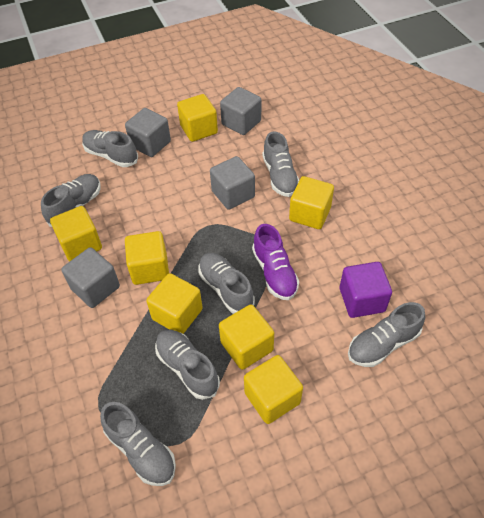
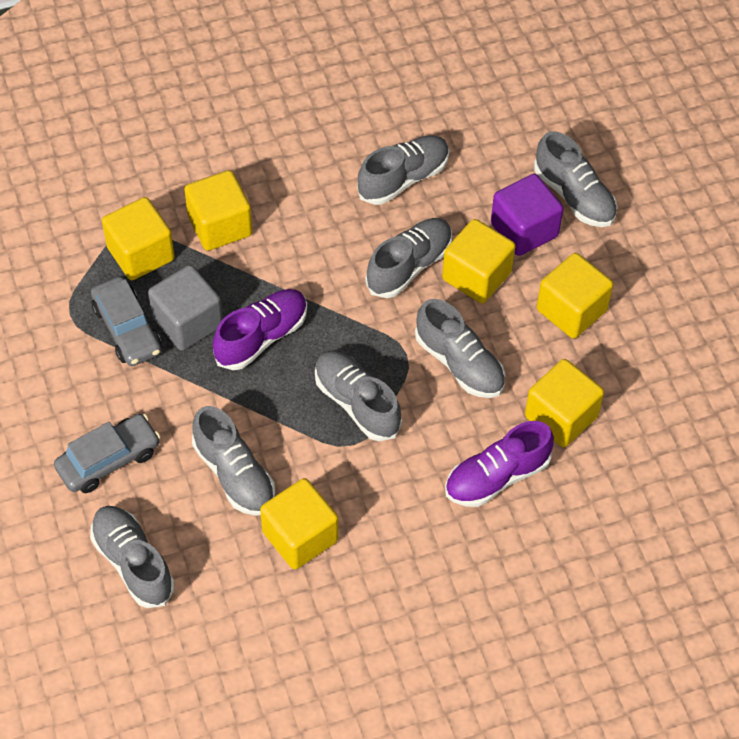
grey car: 0 -> 2
grey cube: 4 -> 1
purple shoe: 1 -> 2
yellow cube: 7 -> 6

